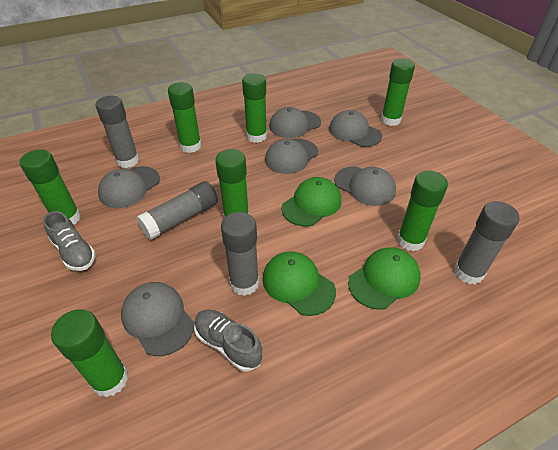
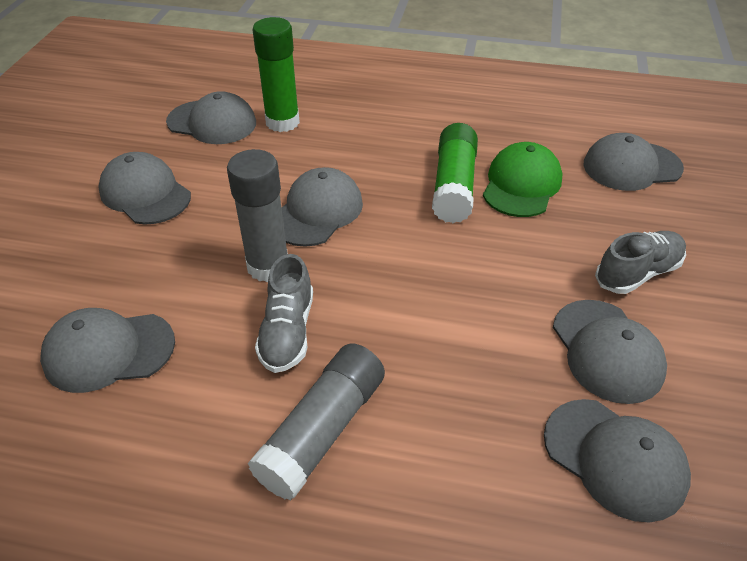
green cap: 3 -> 1
green glue stick: 7 -> 2
grey cap: 6 -> 7
grey glue stick: 4 -> 2

